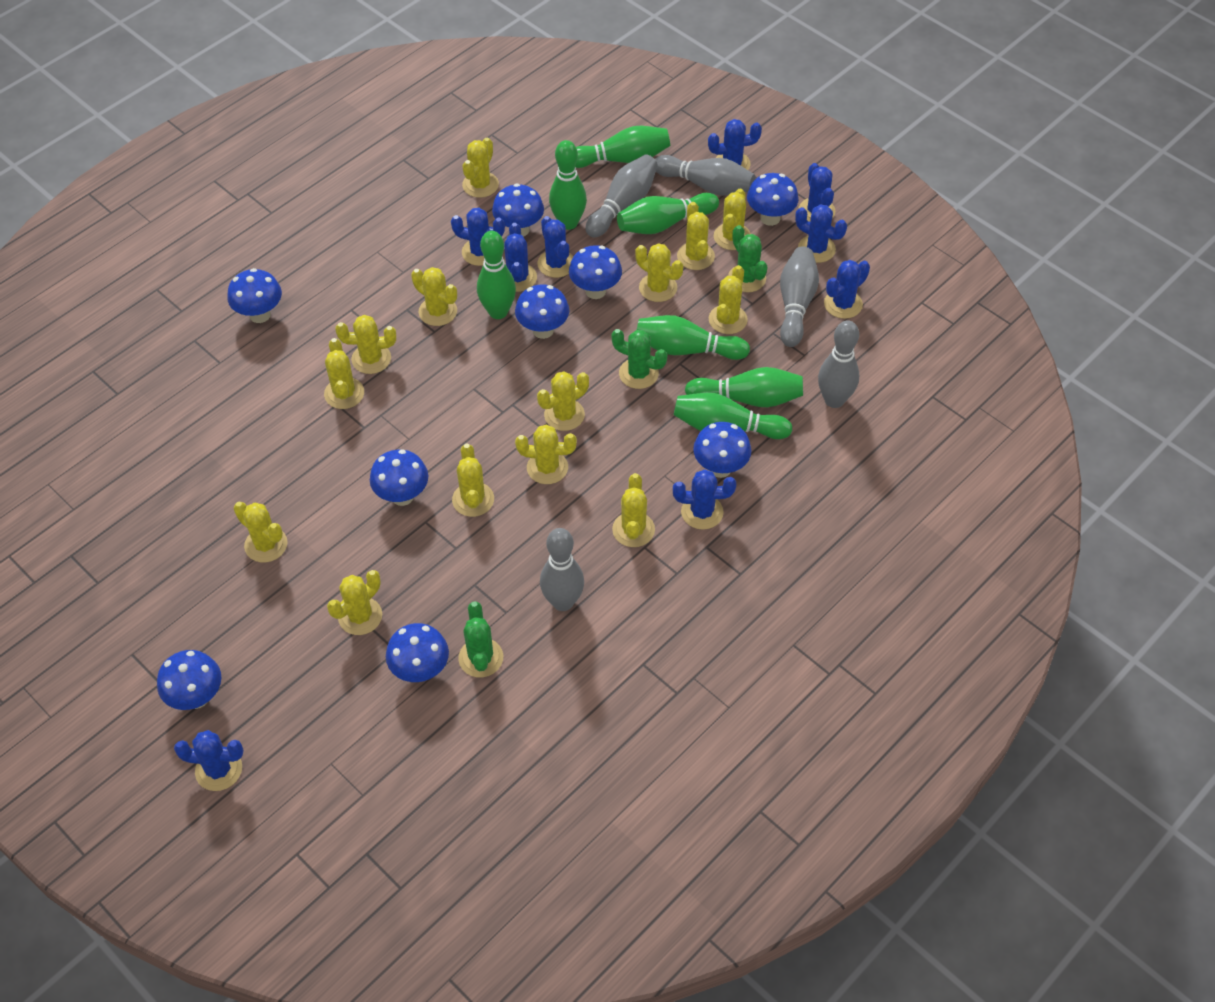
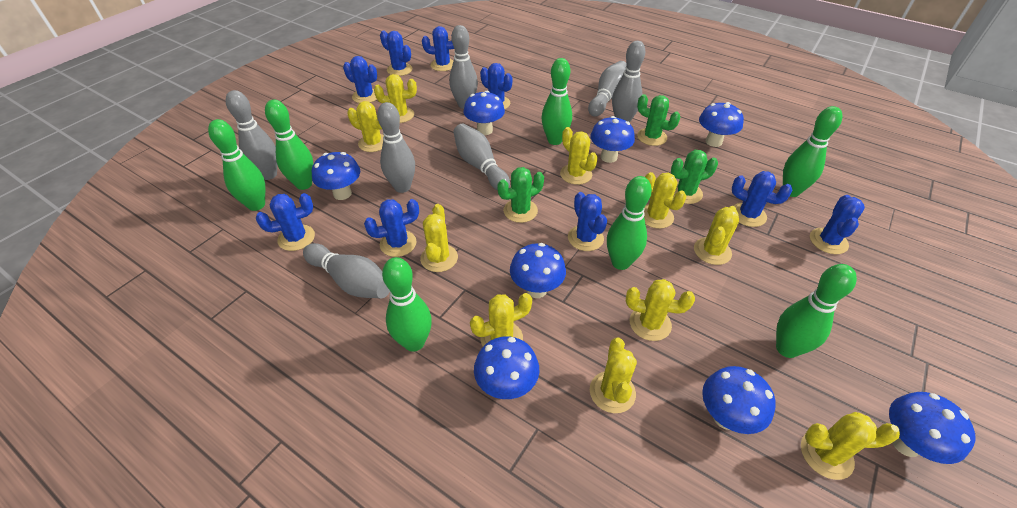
blue mushroom: 9 -> 8
grey bowling pin: 5 -> 7
yellow cactus: 14 -> 10

